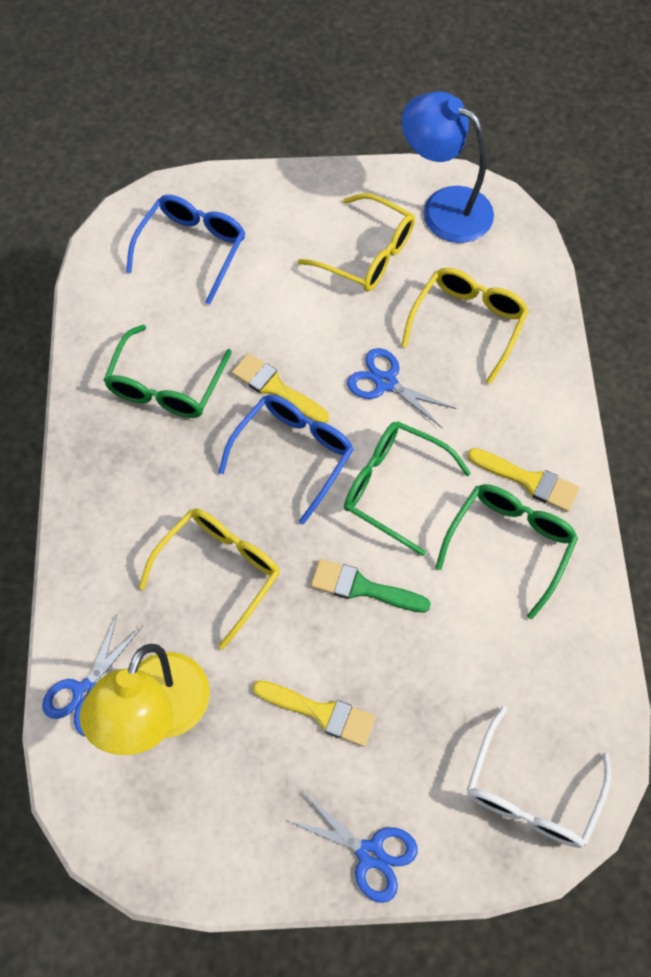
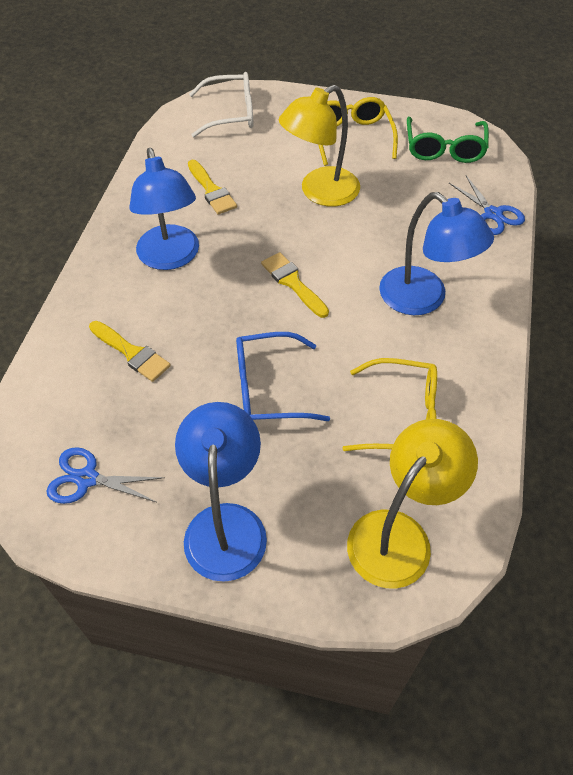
blue glasses: 2 -> 1
blue lamp: 1 -> 3
blue scissors: 3 -> 2
green brush: 1 -> 0
green glasses: 3 -> 1
yellow glasses: 3 -> 2
yellow lamp: 1 -> 2

